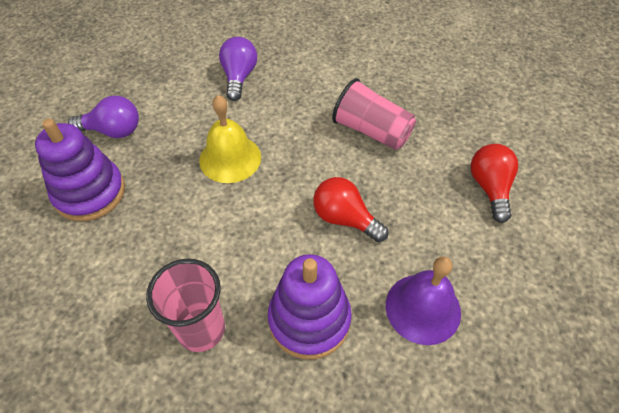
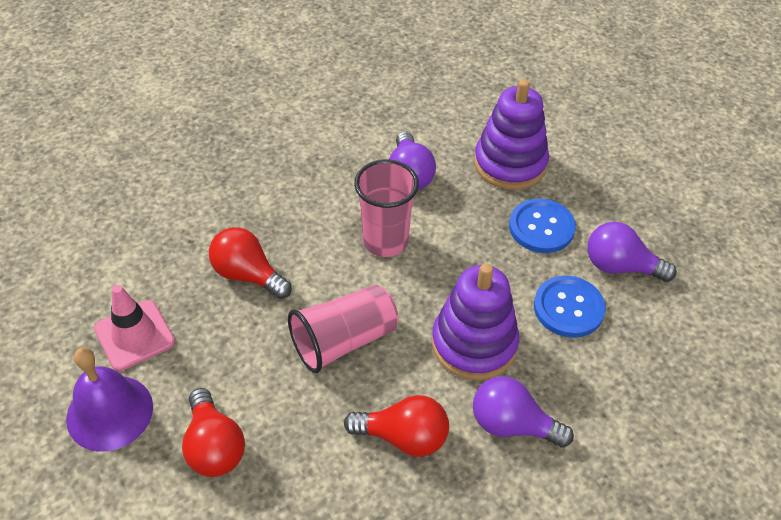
blue button: 0 -> 2
pink traffic cone: 0 -> 1
purple light bulb: 2 -> 3
red light bulb: 2 -> 3
yellow bell: 1 -> 0

